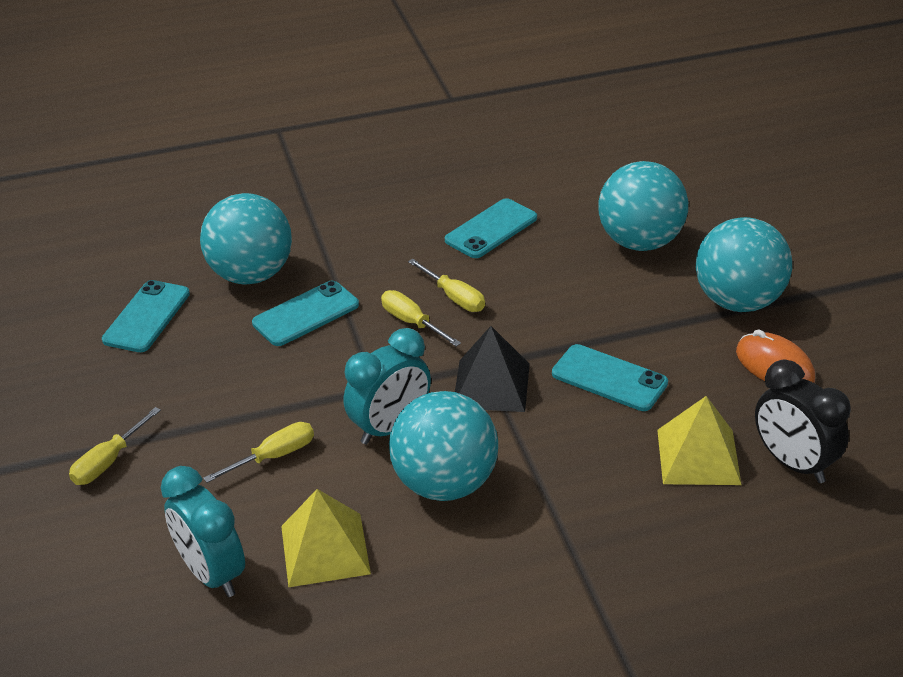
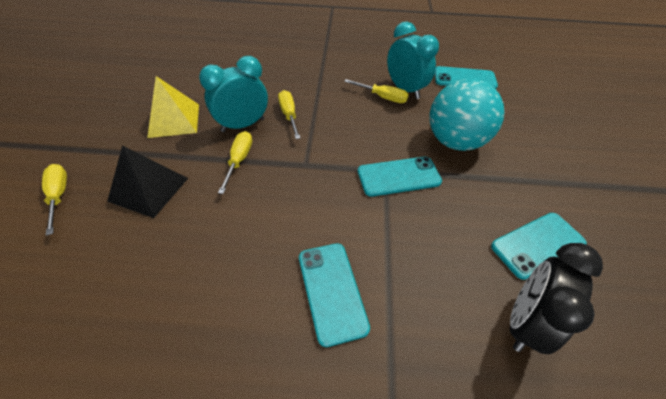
orange mouse: 1 -> 0
turquoise ball: 4 -> 1
yellow pyramid: 2 -> 1

